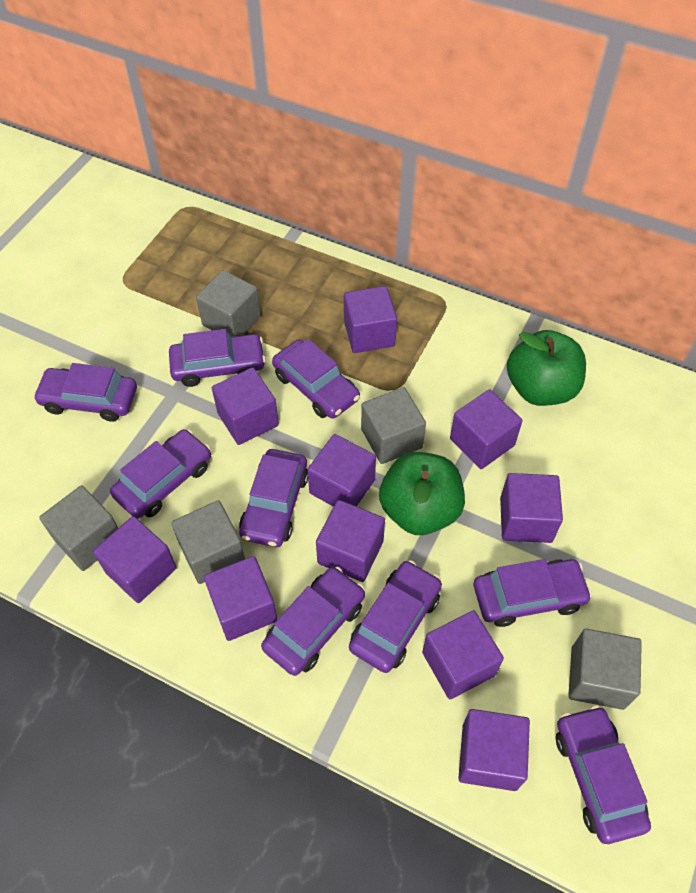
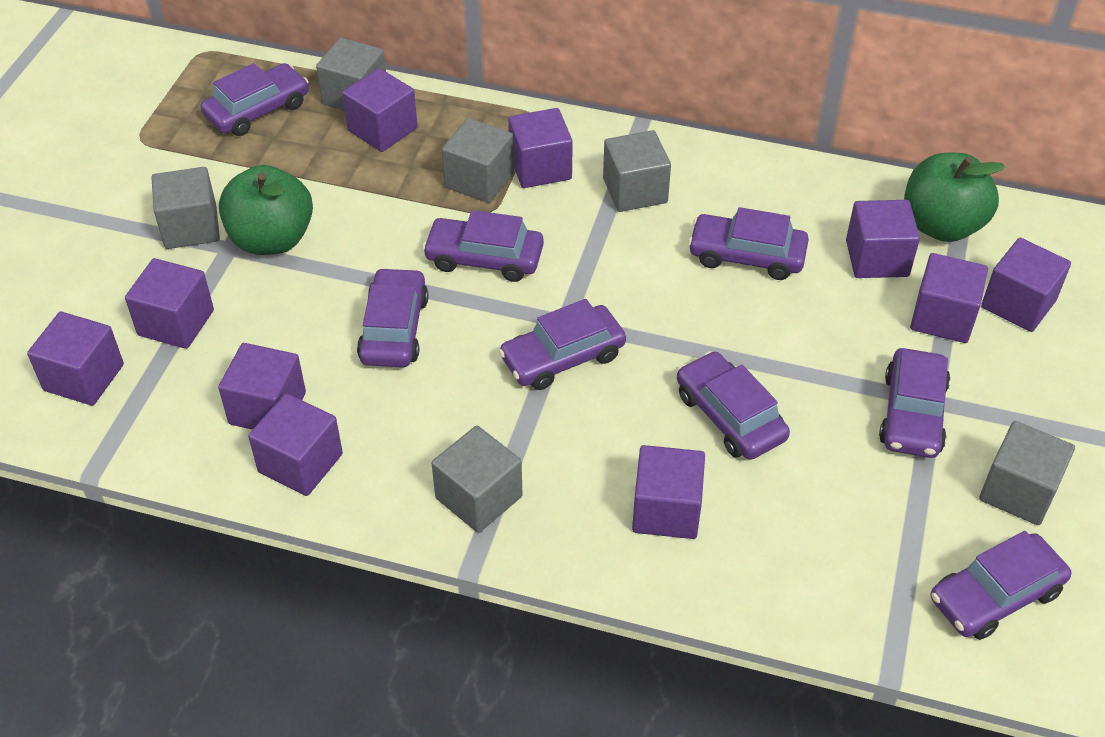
grey cube: 5 -> 6
purple car: 9 -> 8

